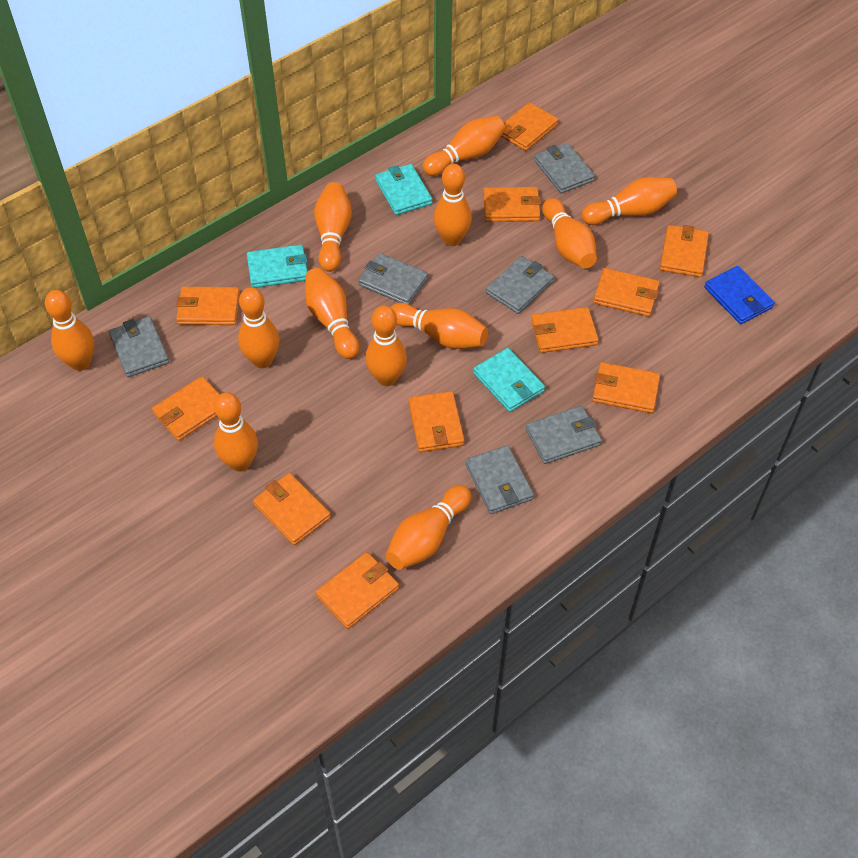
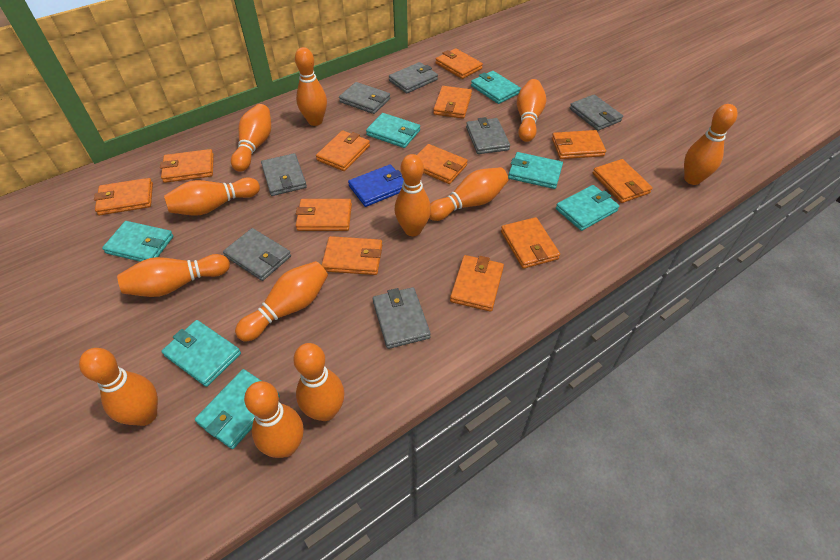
grey wallet: 6 -> 7
orange wallet: 11 -> 12
turquoise wallet: 3 -> 7

